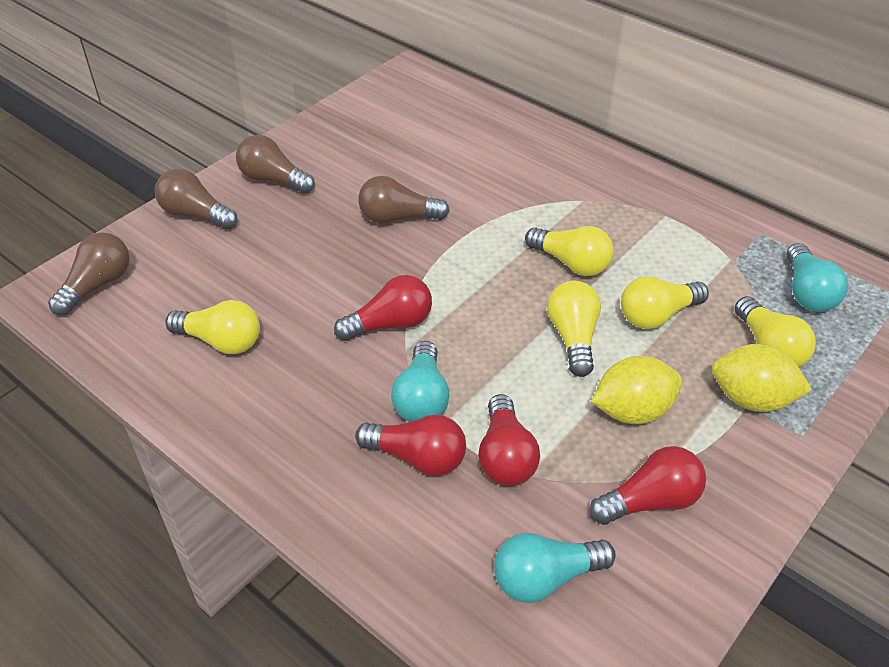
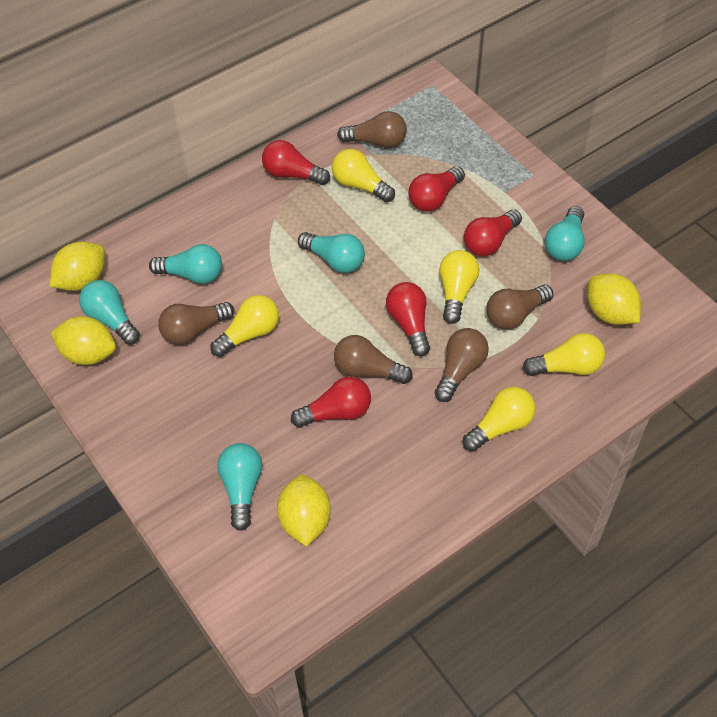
brown light bulb: 4 -> 5
red light bulb: 4 -> 5
turquoise light bulb: 3 -> 5
yellow lemon: 2 -> 4

